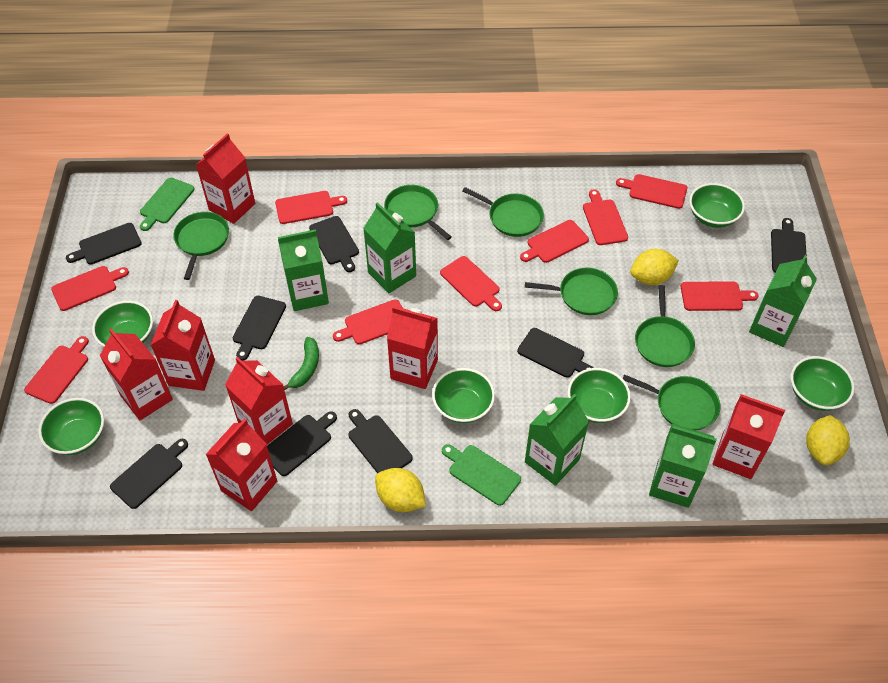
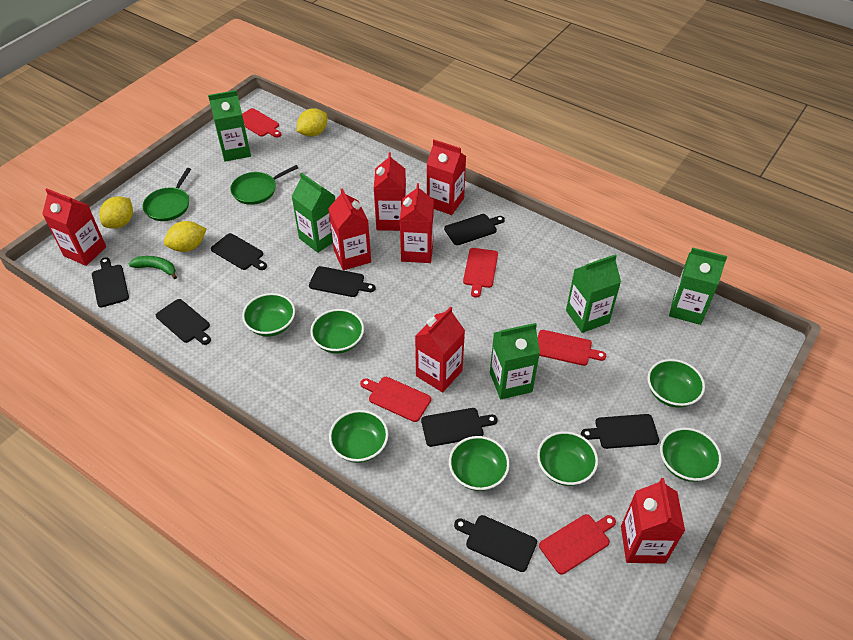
green bowl: 6 -> 7
green cutting board: 2 -> 0
green pan: 6 -> 2
red cutting board: 9 -> 5

